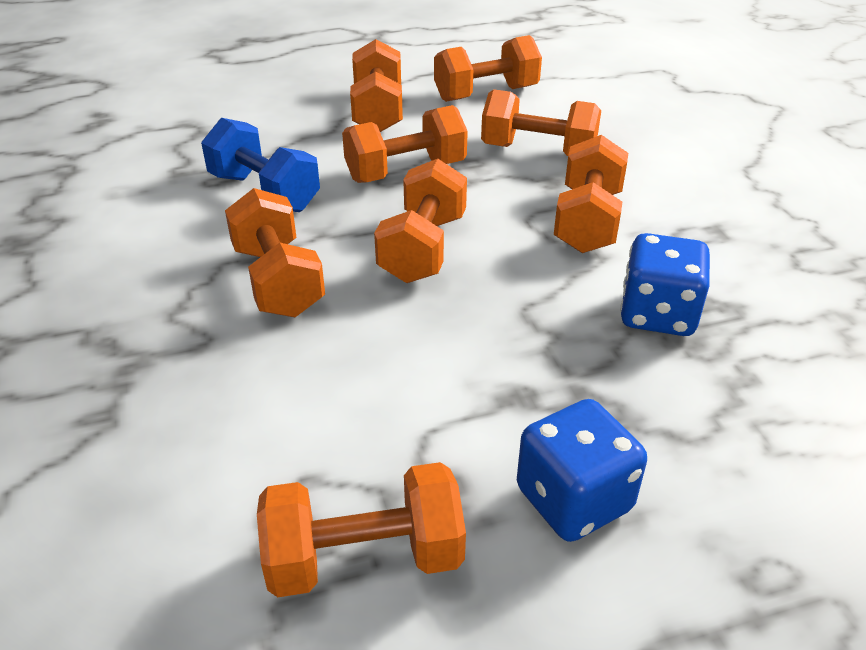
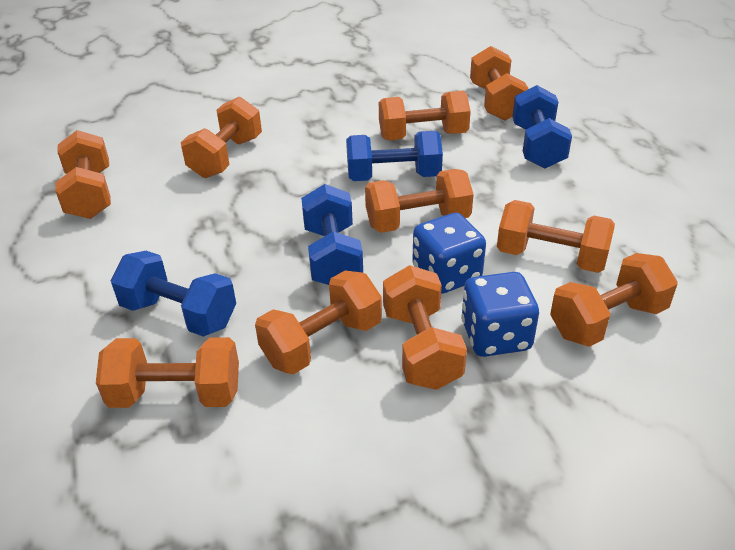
blue dumbbell: 1 -> 4
orange dumbbell: 8 -> 10

